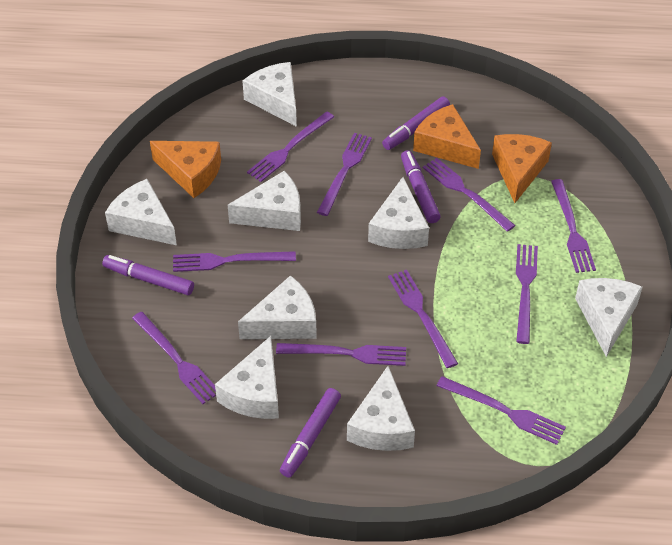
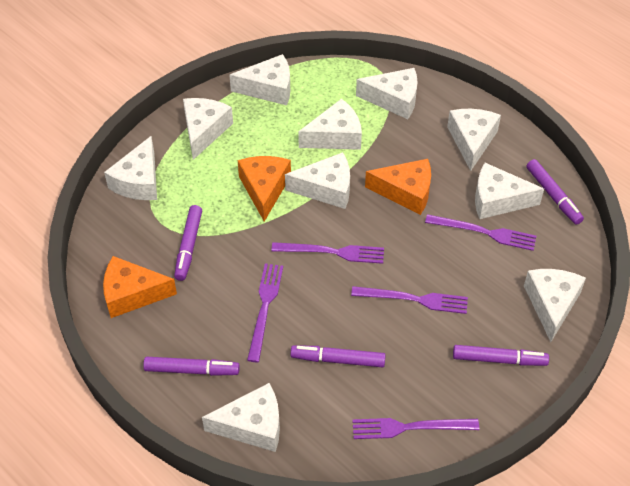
purple fork: 10 -> 5
purple marker: 4 -> 5
white cheese: 8 -> 10

